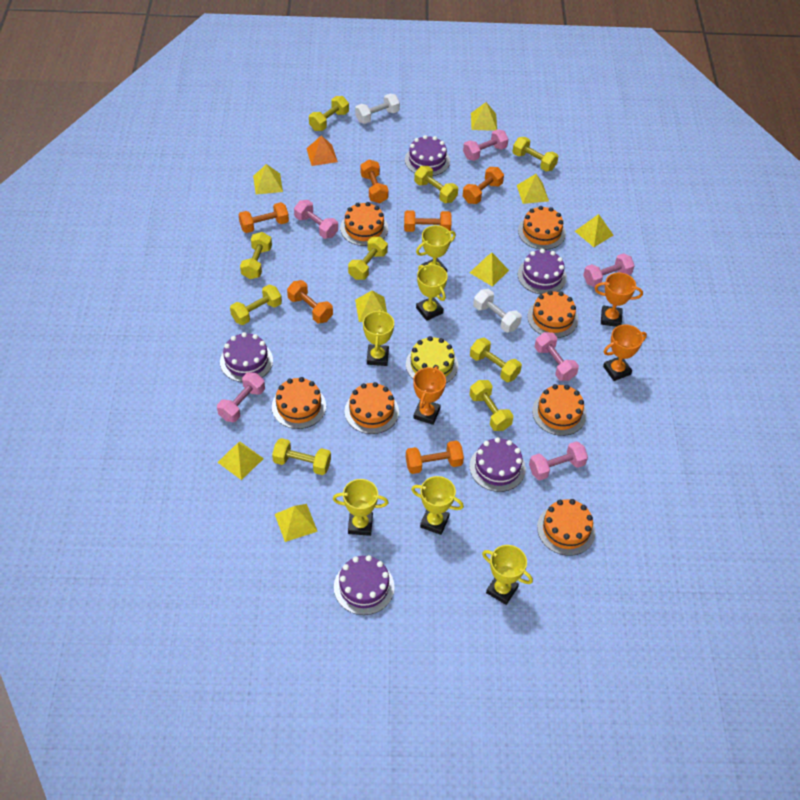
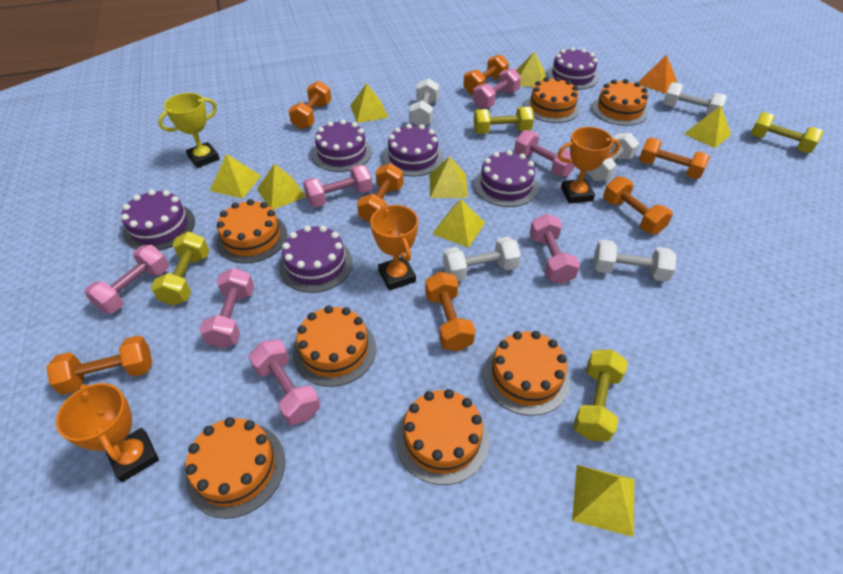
orange dumbbell: 6 -> 7
pink dumbbell: 6 -> 7
purple cake: 5 -> 6
white dumbbell: 2 -> 5
yellow cake: 1 -> 0
yellow dumbbell: 9 -> 4
yellow trophy: 6 -> 1

